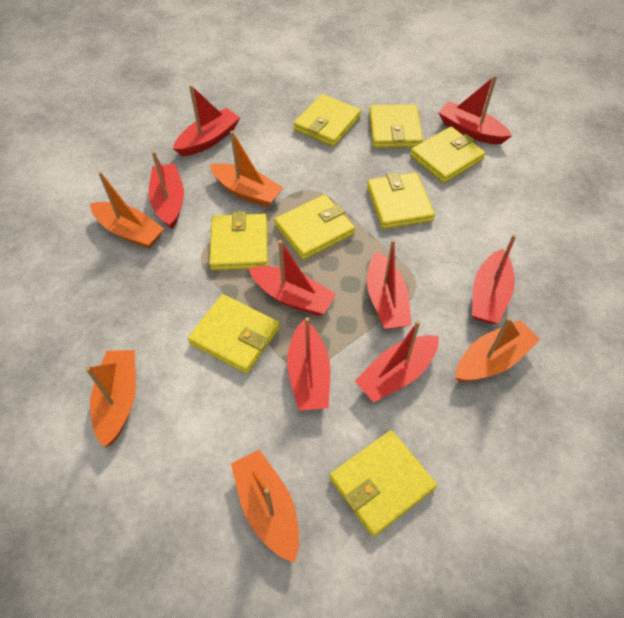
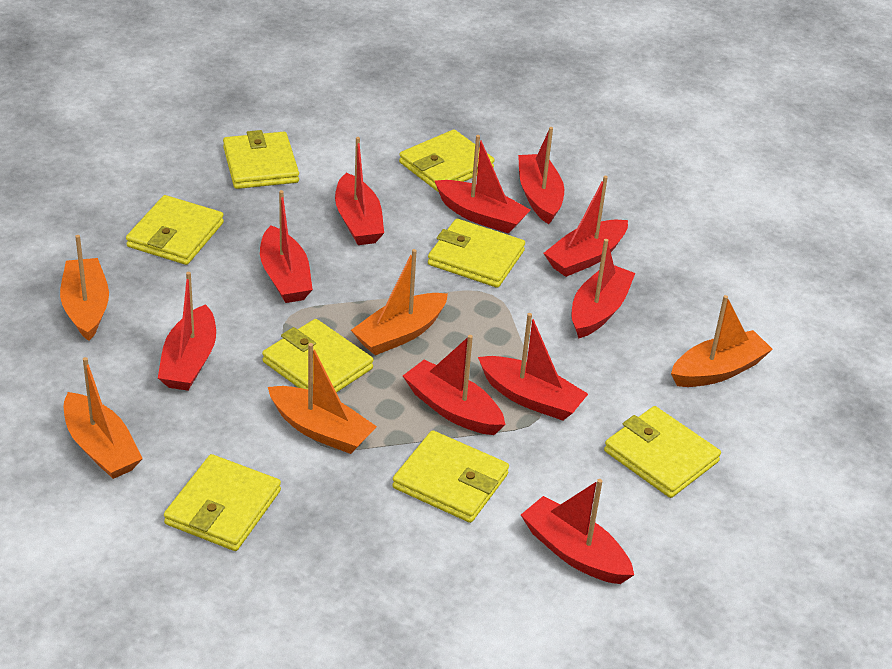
red boat: 8 -> 10

